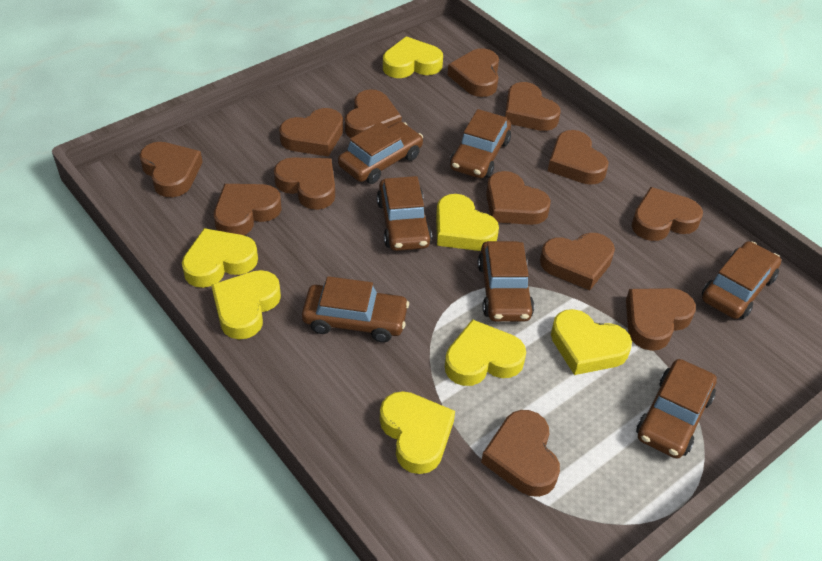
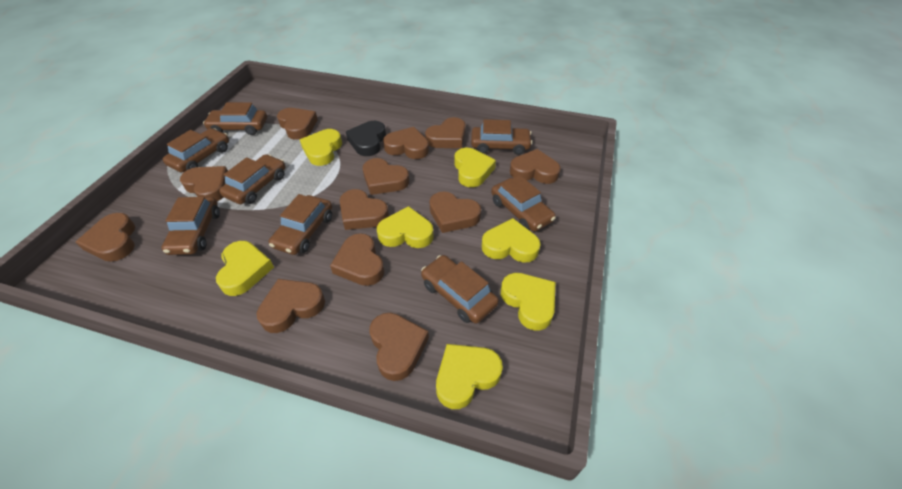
black heart: 0 -> 1
brown car: 7 -> 8
brown heart: 13 -> 12

